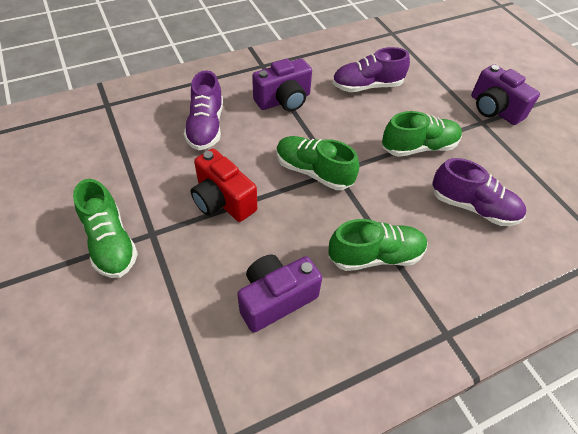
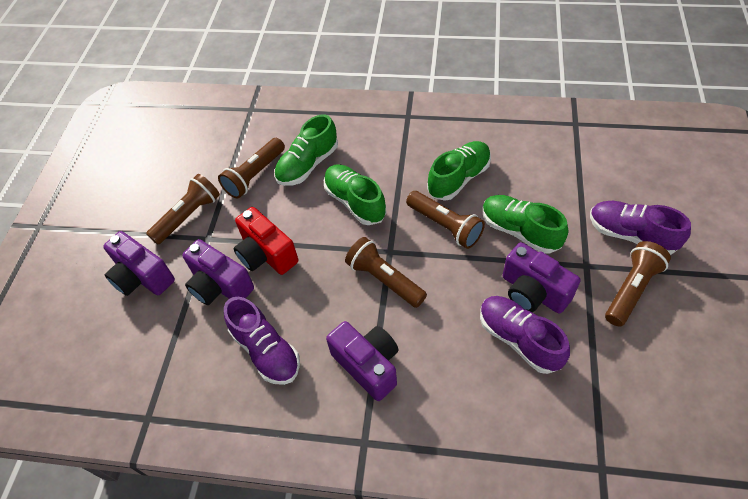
brown flashlight: 0 -> 5
purple camera: 3 -> 4

